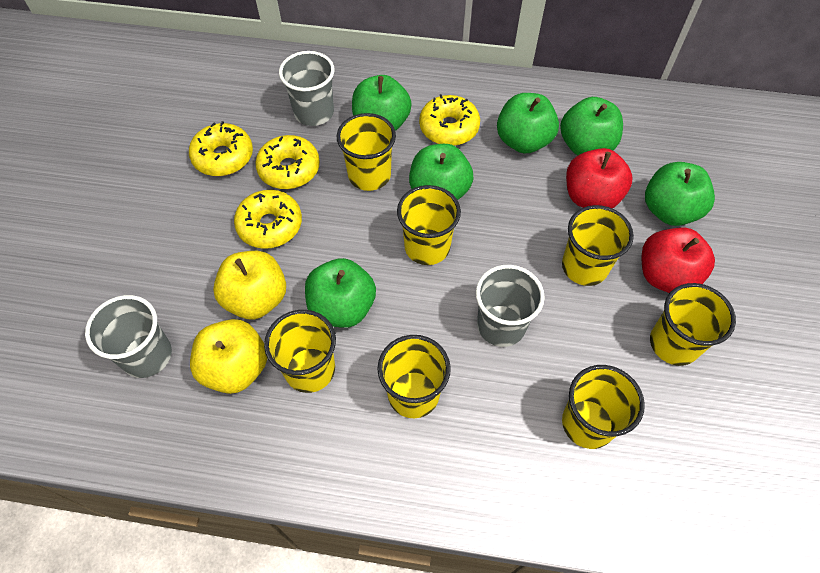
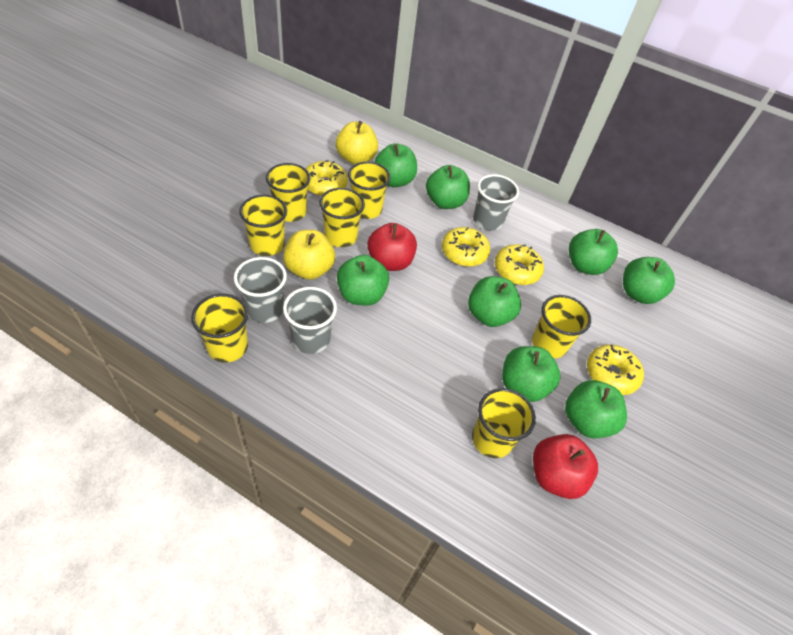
green apple: 6 -> 8

